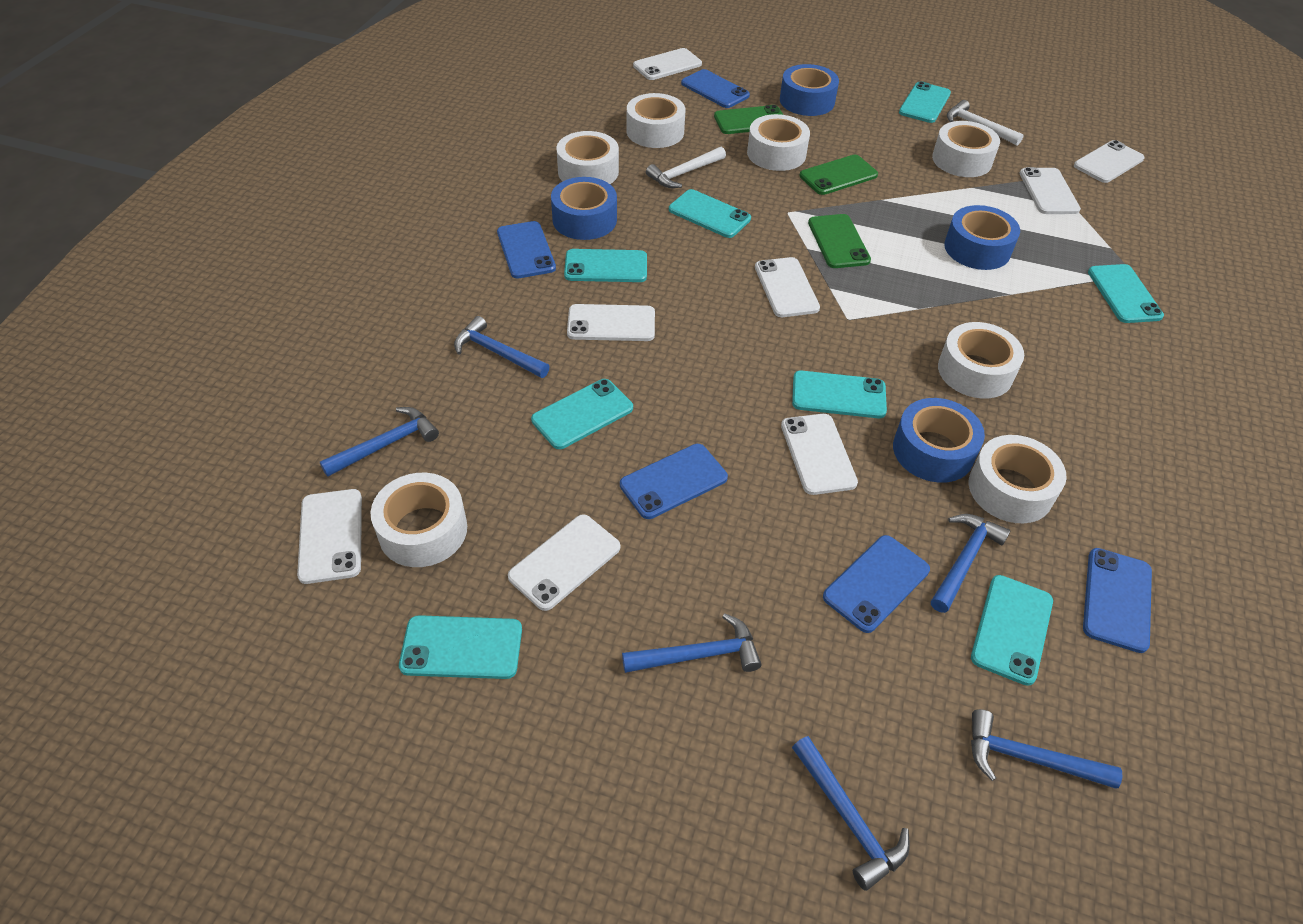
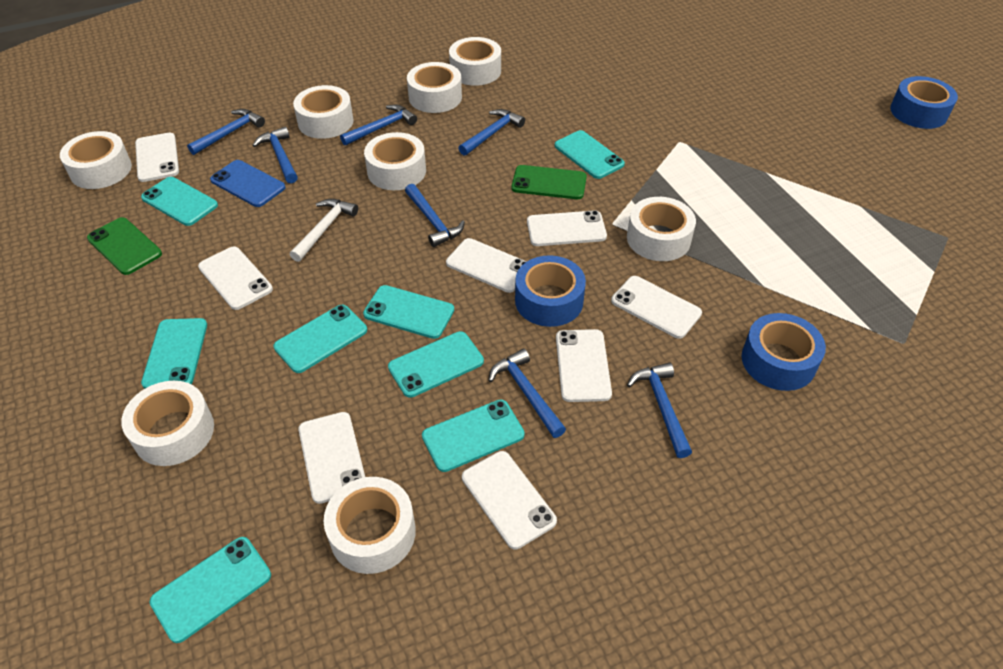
blue hammer: 6 -> 7
blue phone: 5 -> 1
blue tape: 4 -> 3
green phone: 3 -> 2
white hammer: 2 -> 1
white tape: 7 -> 8

